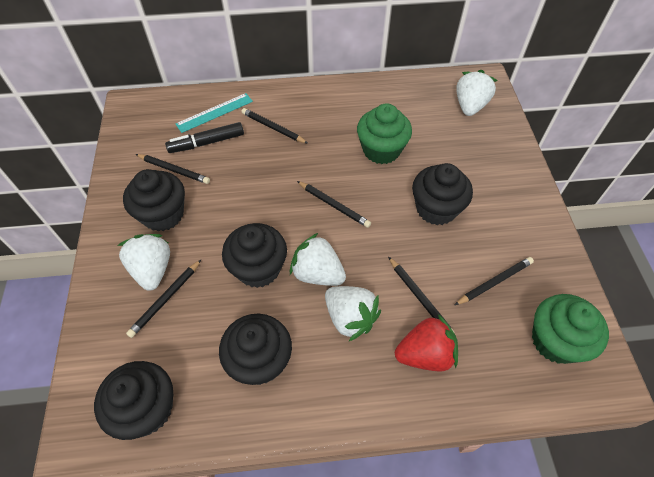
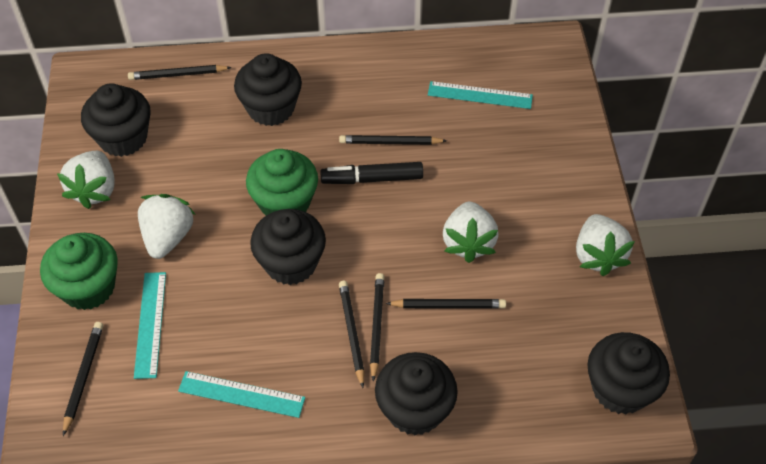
red strawberry: 1 -> 0
turquoise ruler: 1 -> 3

